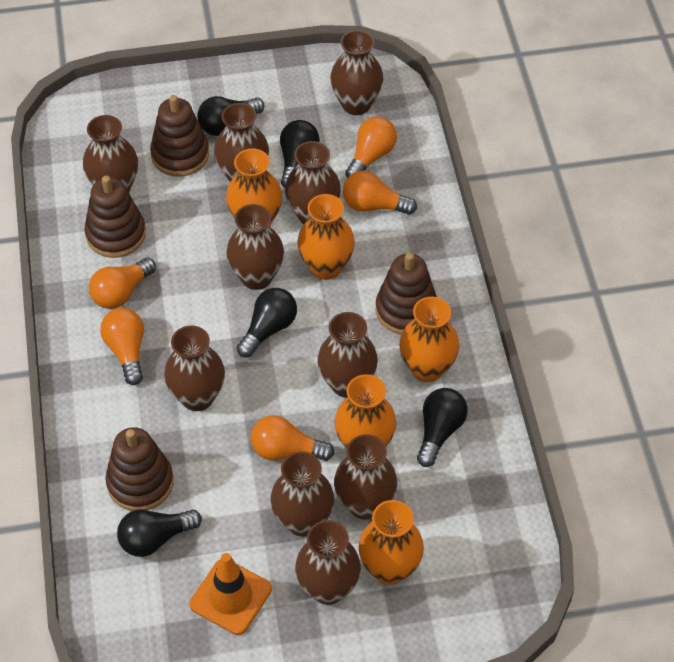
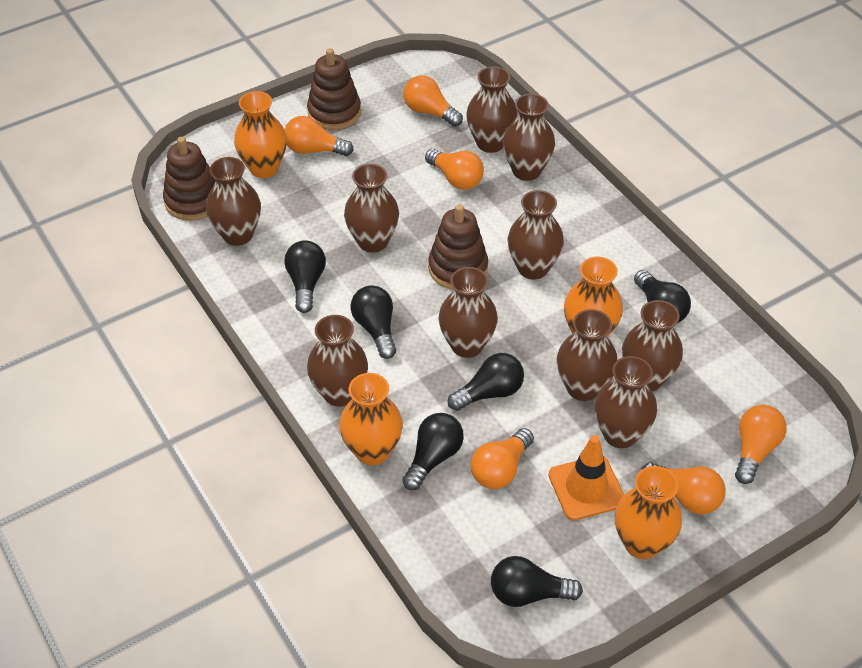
black light bulb: 5 -> 6
brown stacking toy: 4 -> 3
orange light bulb: 5 -> 6
orange vase: 5 -> 4

